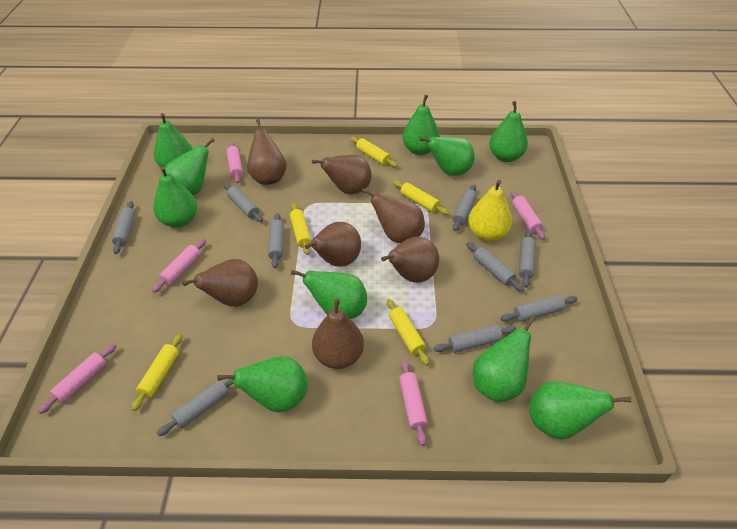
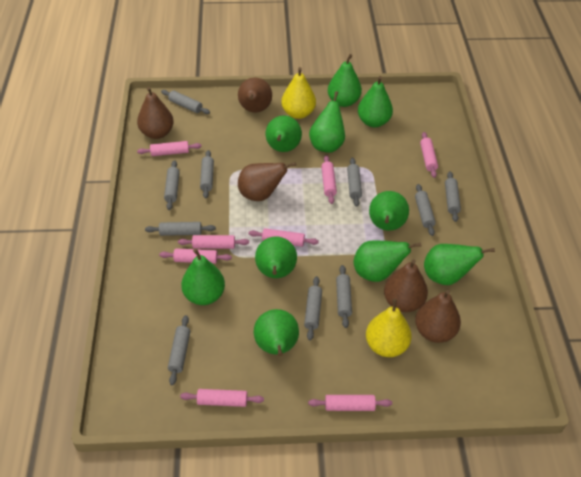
brown pear: 7 -> 5
grey rolling pin: 9 -> 10
pink rolling pin: 5 -> 8
yellow pear: 1 -> 2
yellow rolling pin: 5 -> 0

